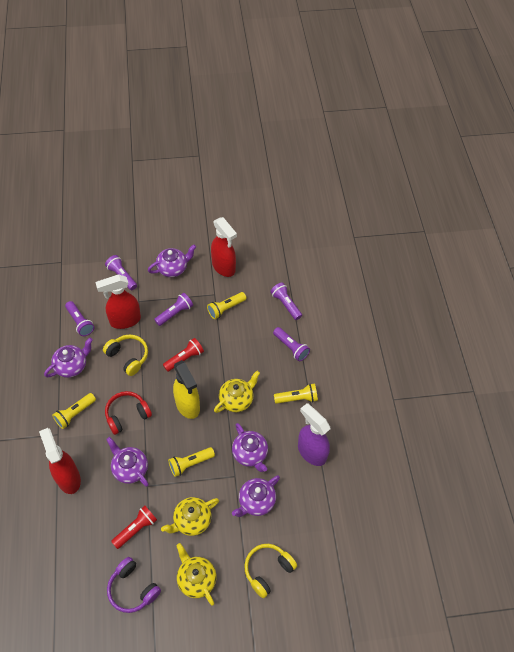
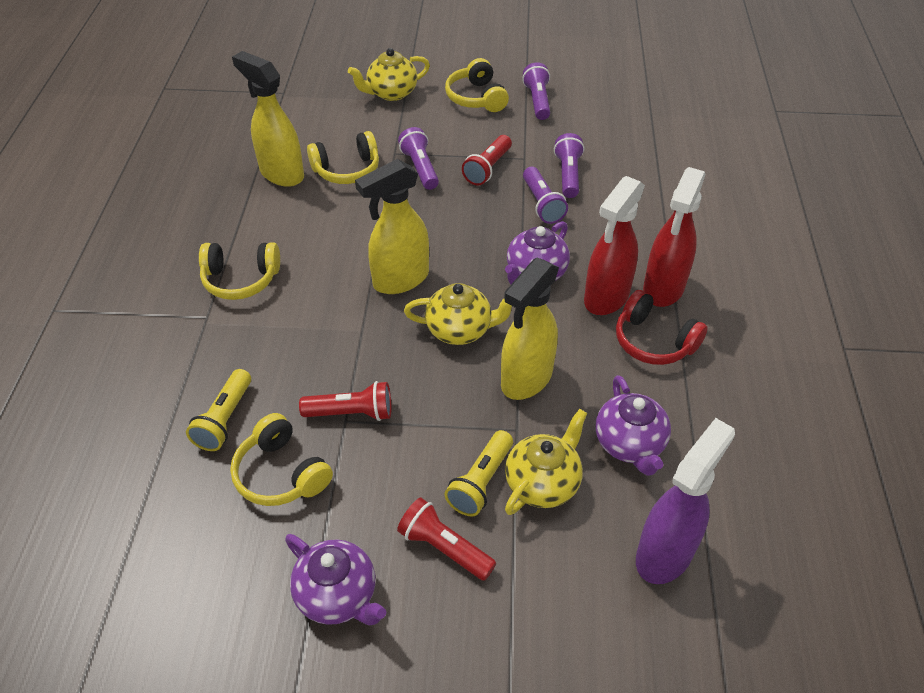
purple flashlight: 5 -> 4
purple headphones: 1 -> 0
purple teapot: 5 -> 3
red flashlight: 2 -> 3
red spray bottle: 3 -> 2
yellow flashlight: 4 -> 2
yellow headphones: 2 -> 4
yellow spray bottle: 1 -> 3

